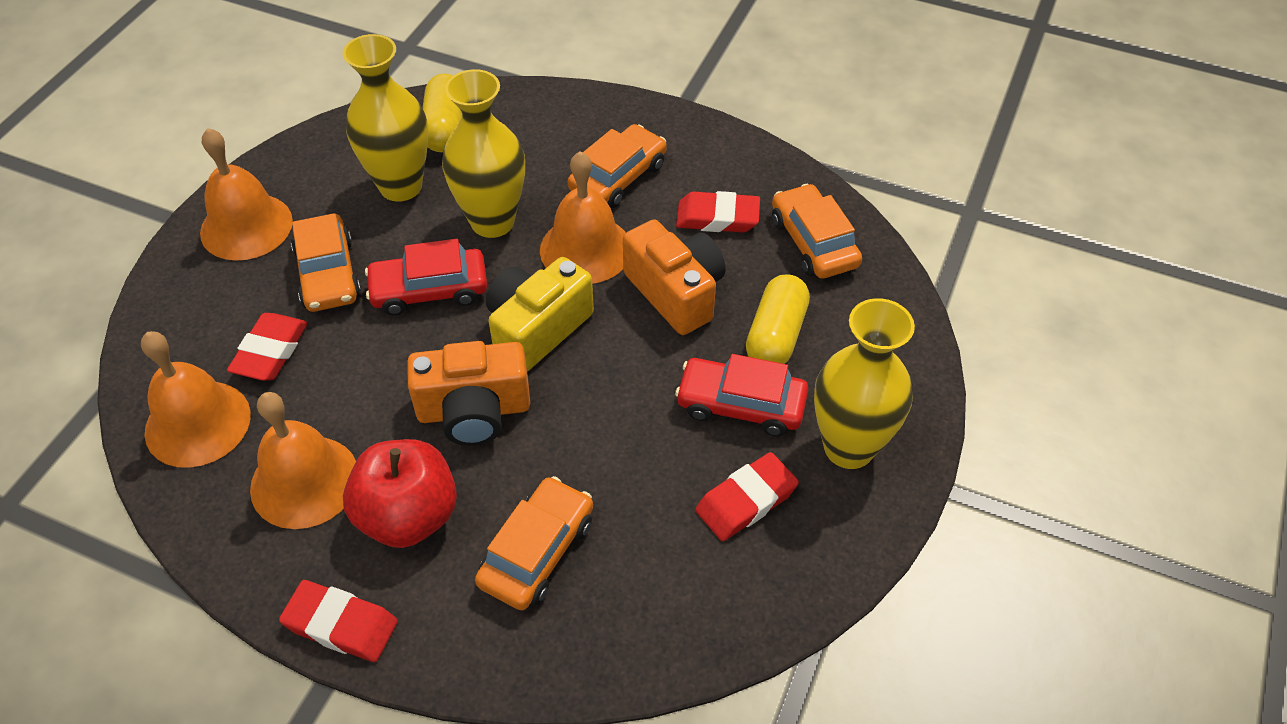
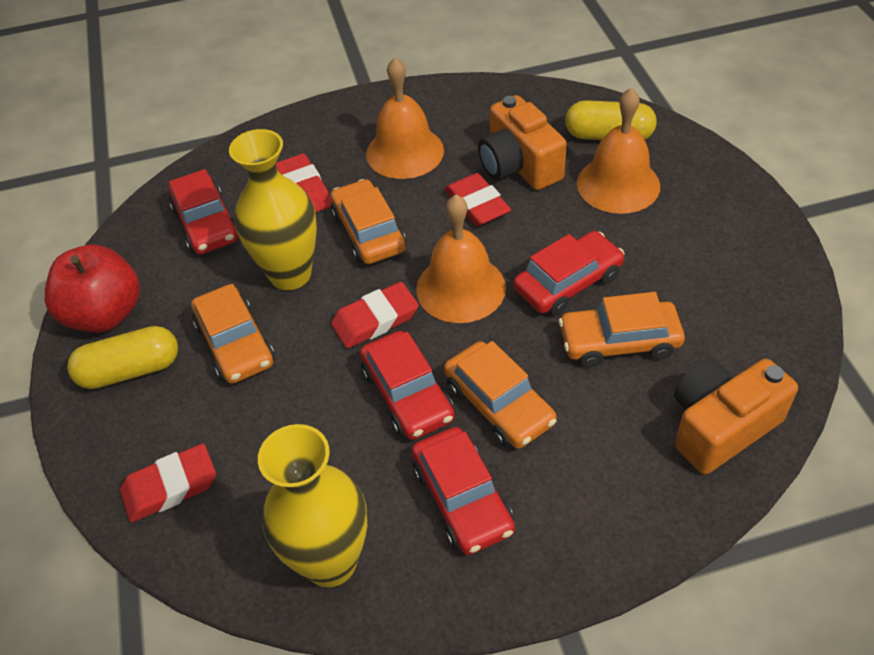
orange bell: 4 -> 3
red car: 2 -> 4
yellow camera: 1 -> 0
yellow vase: 3 -> 2

